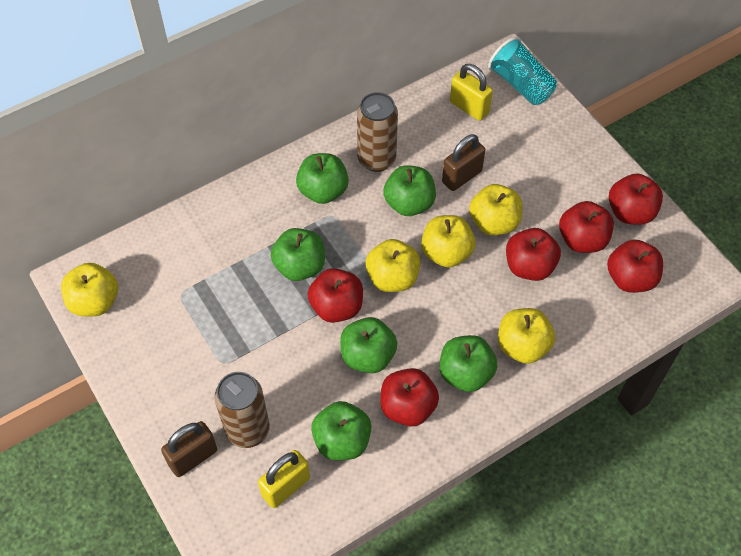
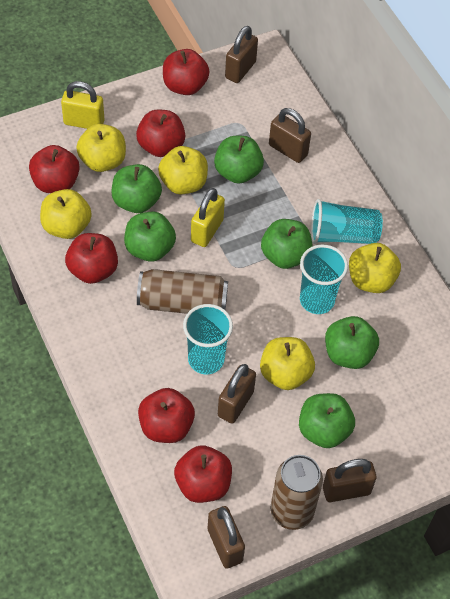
brown padlock: 2 -> 5
turquoise cup: 1 -> 3

